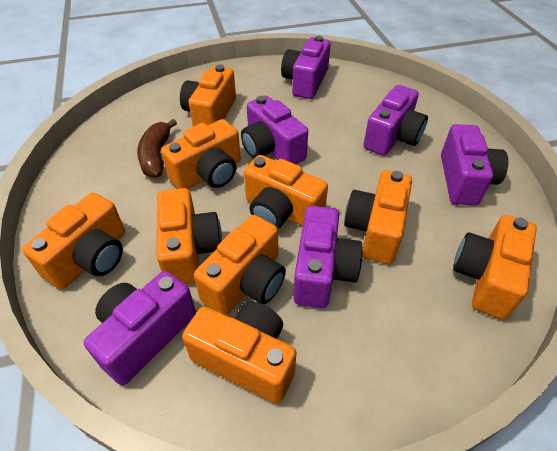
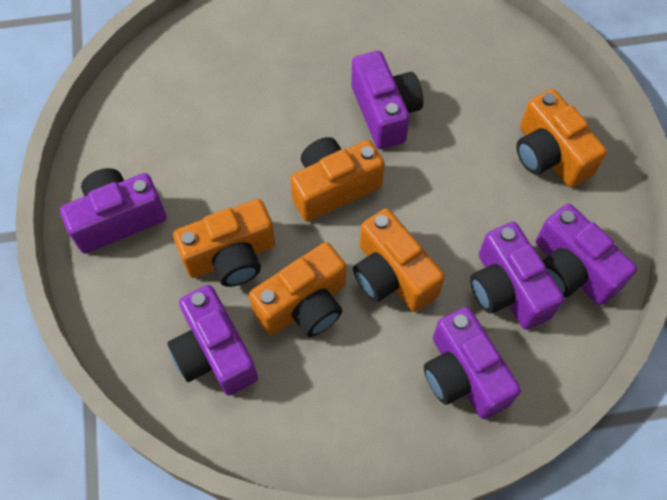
brown banana: 1 -> 0
orange camera: 9 -> 5

